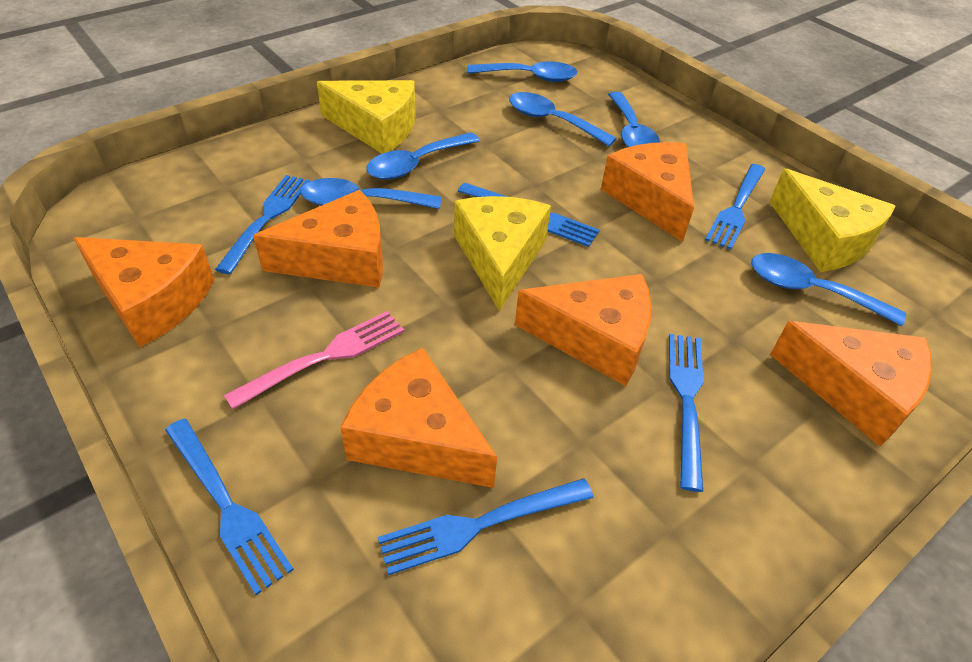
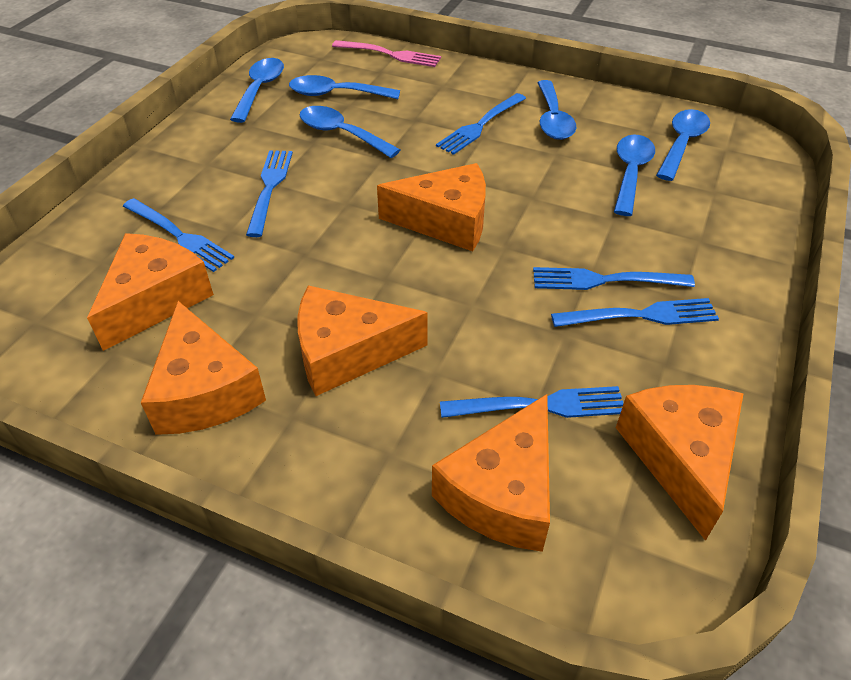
yellow cheese: 3 -> 0

